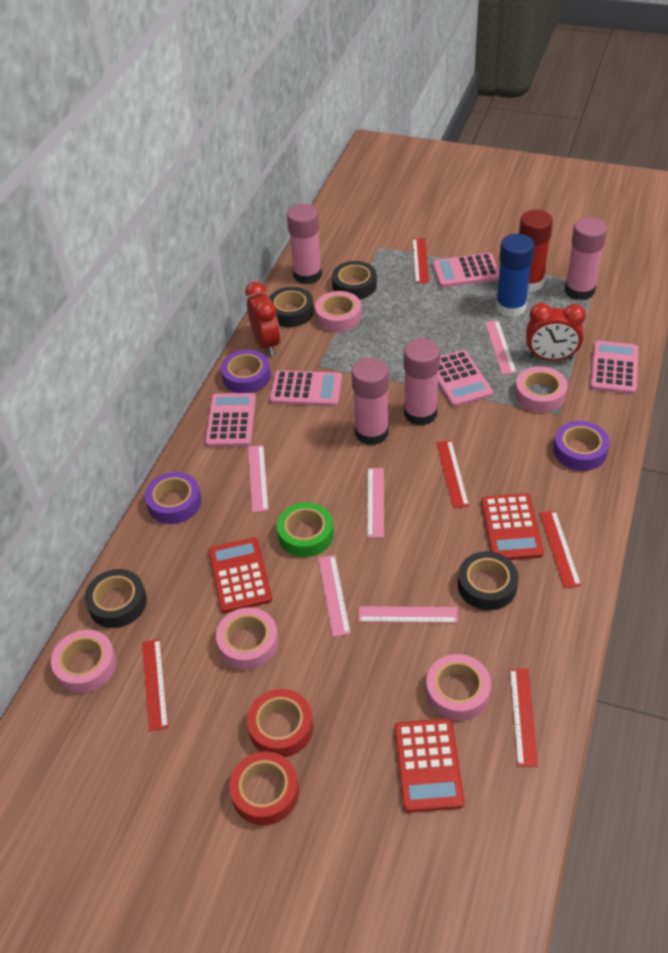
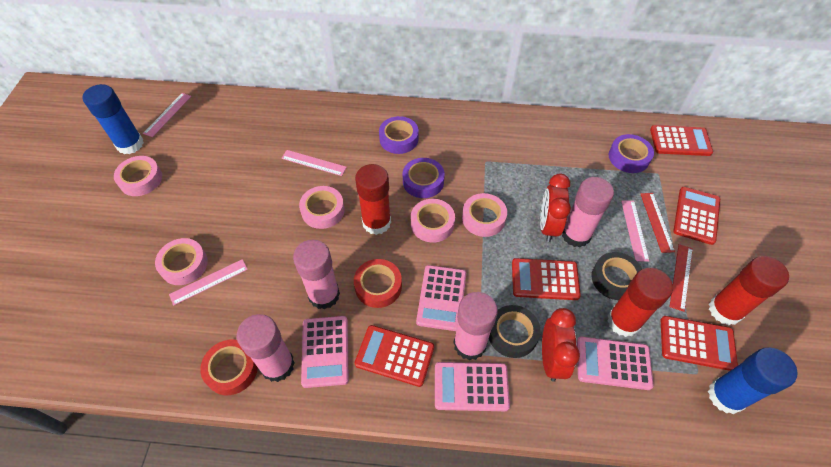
black tape: 4 -> 2
blue glue stick: 1 -> 2
green tape: 1 -> 0
pink calculator: 5 -> 4
pink ruler: 5 -> 4
red calculator: 3 -> 5
red glue stick: 1 -> 3
red ruler: 5 -> 2

